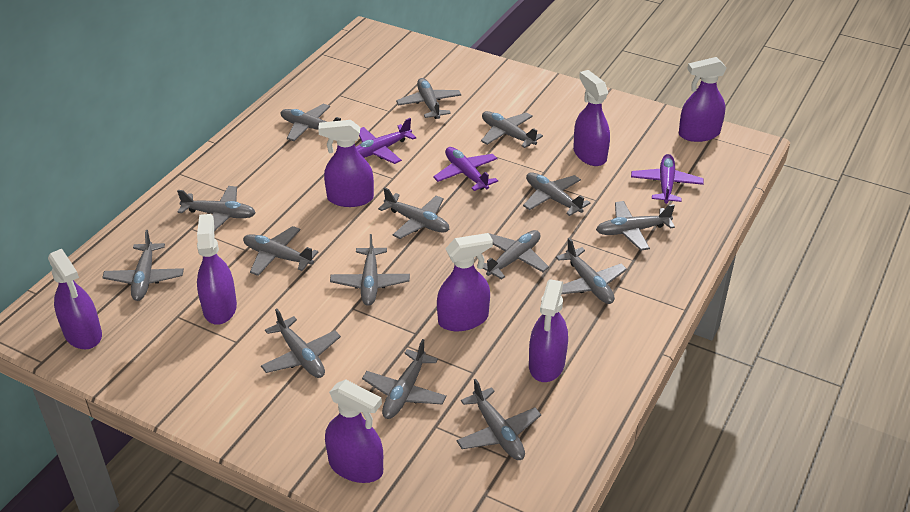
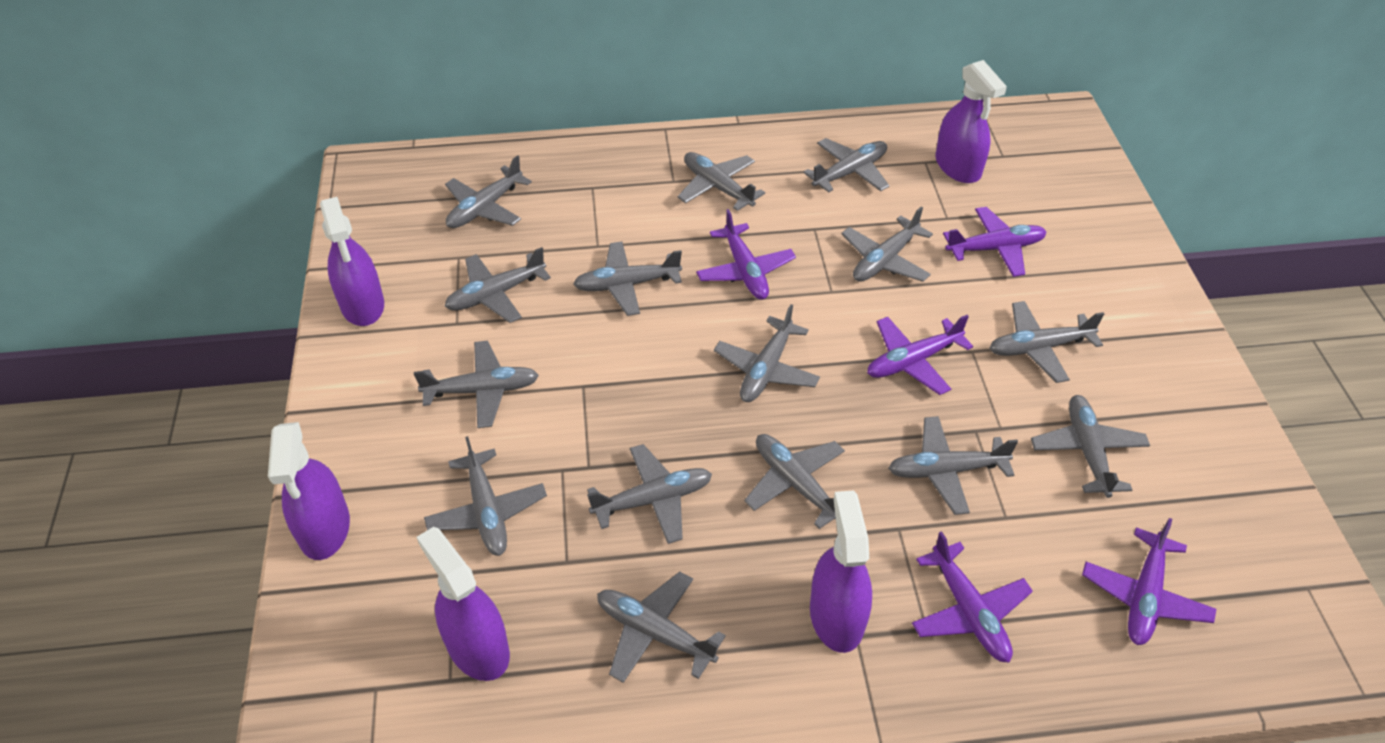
purple plane: 3 -> 5
purple spray bottle: 8 -> 5

